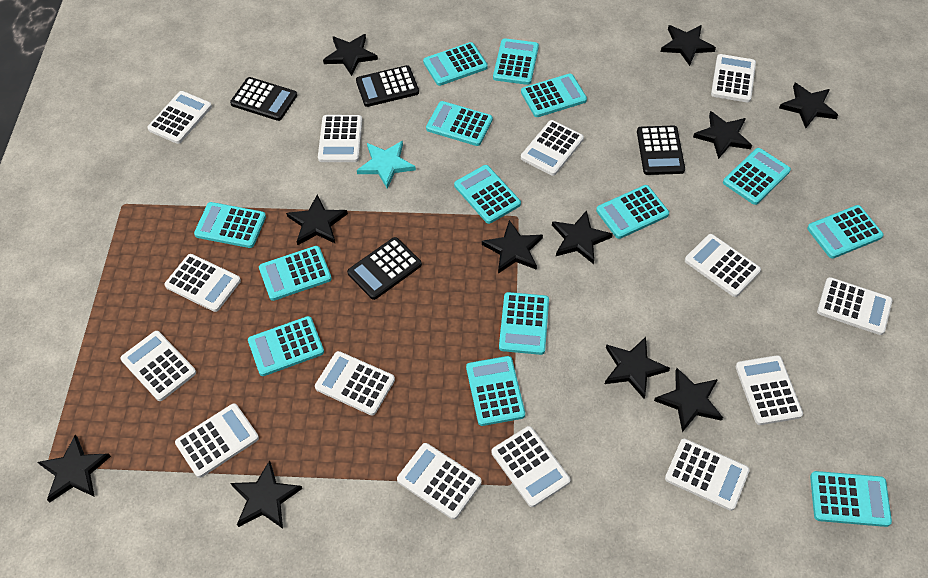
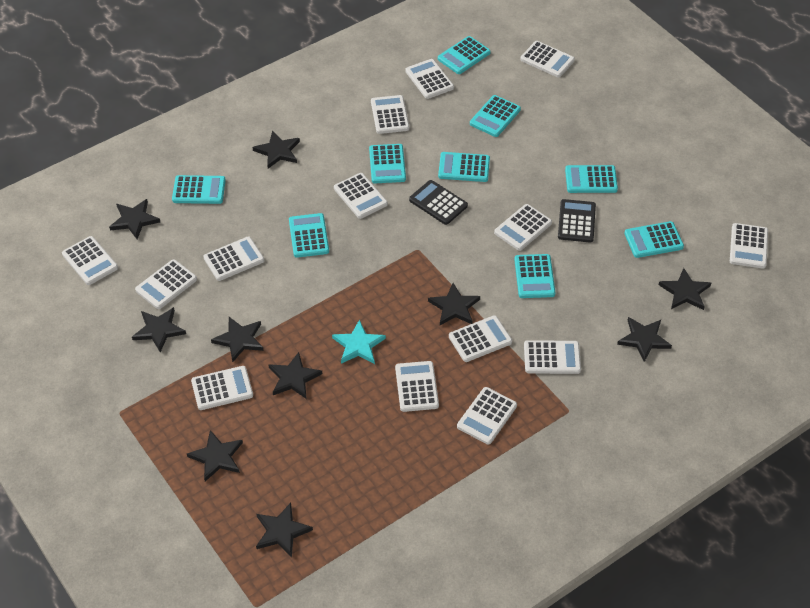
black calculator: 4 -> 2
black star: 11 -> 10
turquoise calculator: 14 -> 9

